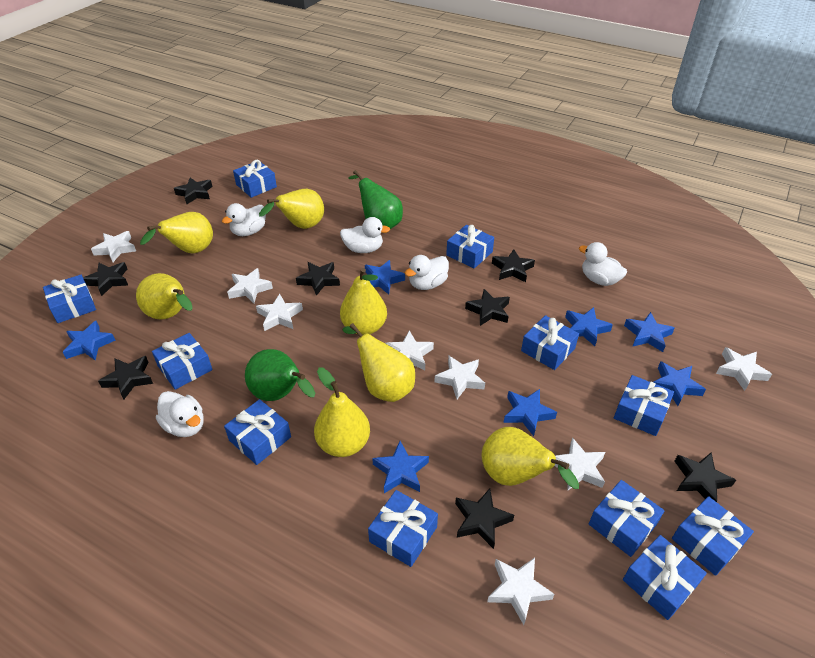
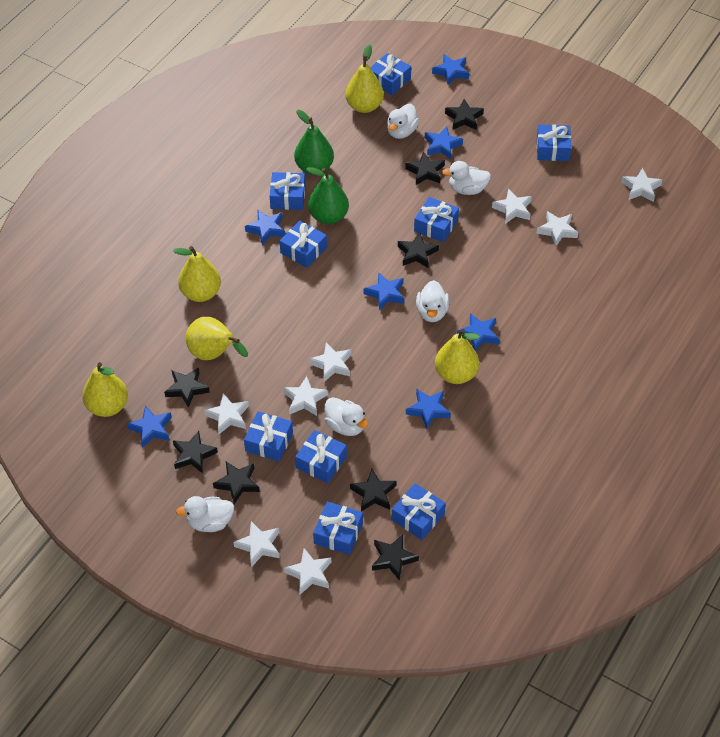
blue gift: 11 -> 9
yellow pear: 7 -> 5

